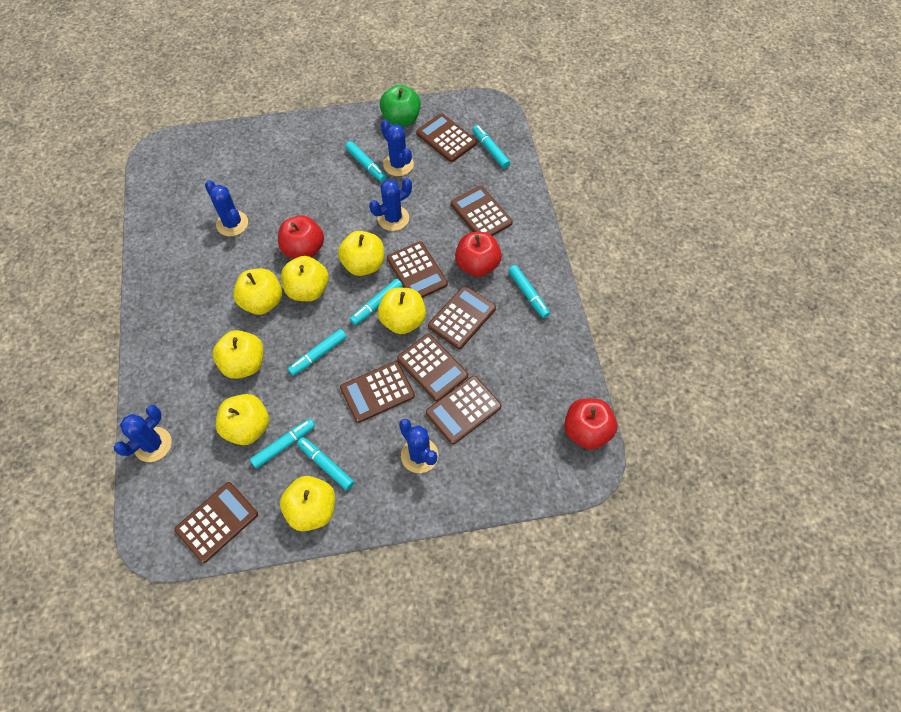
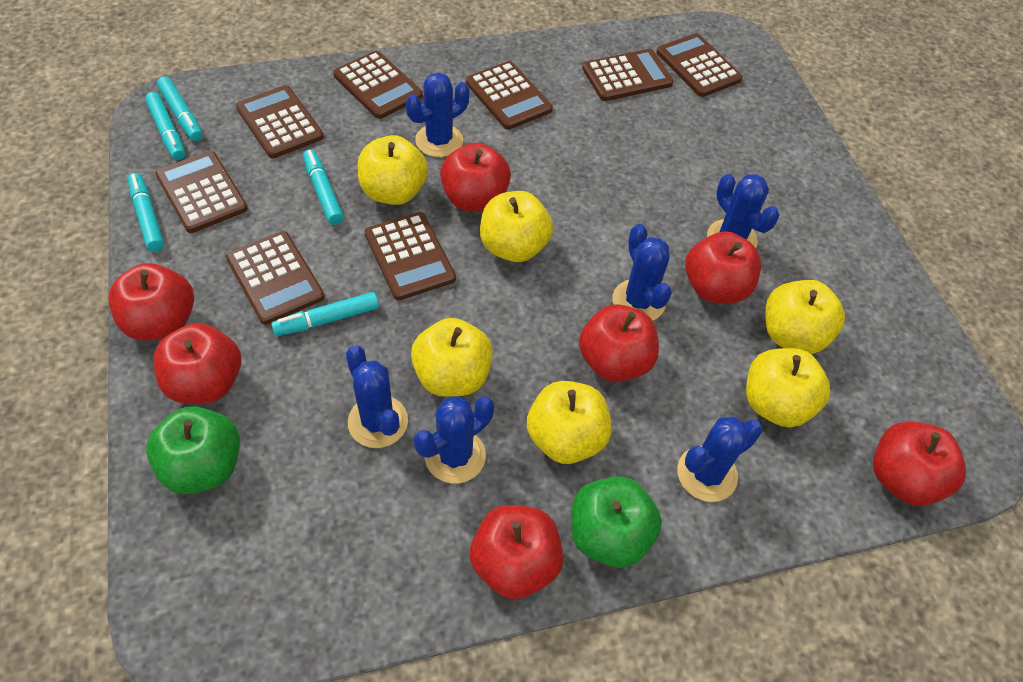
blue cactus: 5 -> 6
green apple: 1 -> 2
red apple: 3 -> 7
turquoise marker: 7 -> 5
yellow apple: 7 -> 6

